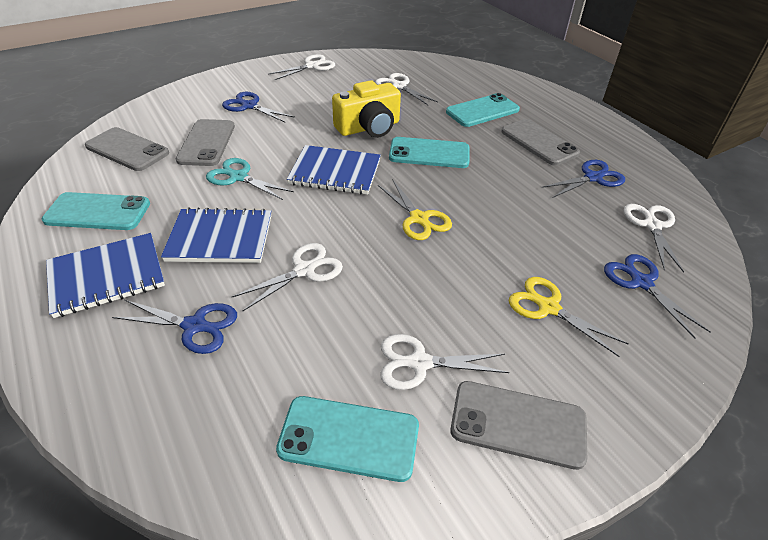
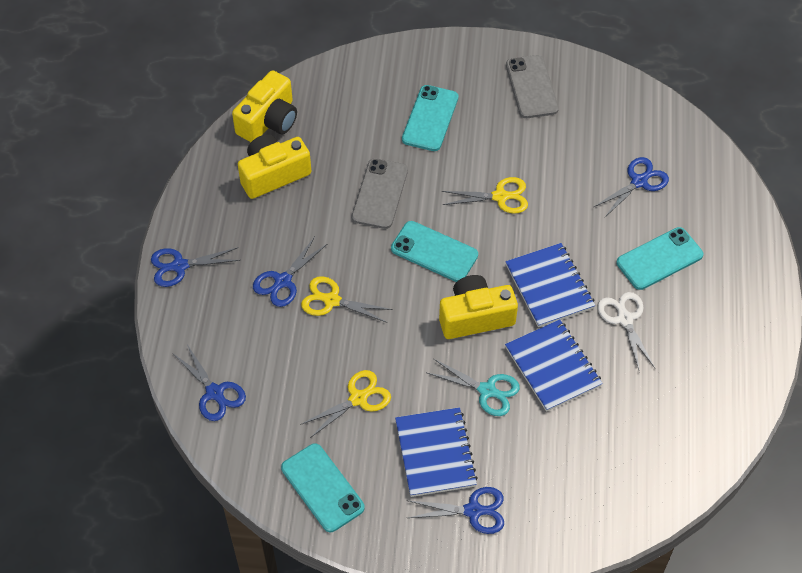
blue scissors: 4 -> 5
grey phone: 4 -> 2
white scissors: 5 -> 1
yellow camera: 1 -> 3
yellow scissors: 2 -> 3

